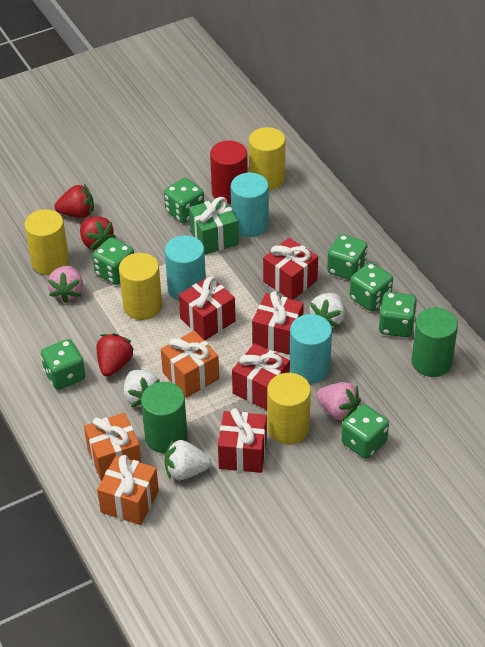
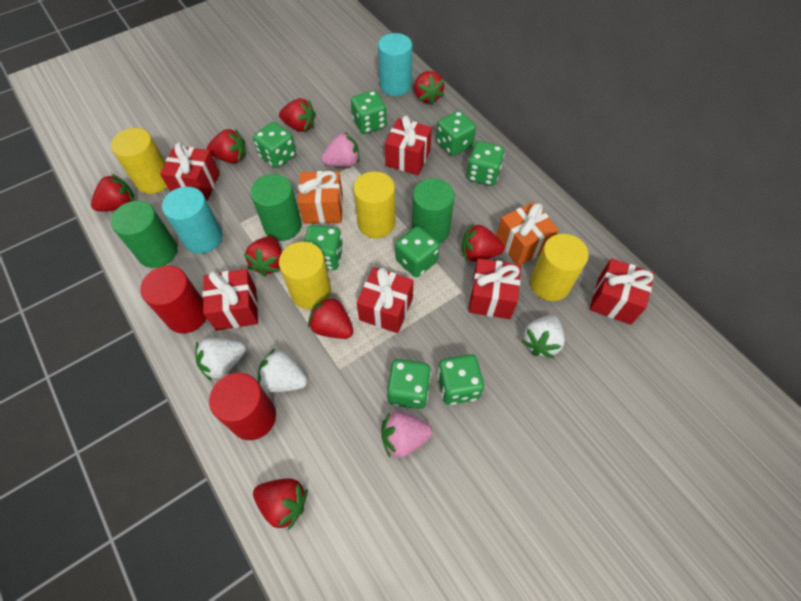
green cylinder: 2 -> 3
green dice: 7 -> 8
green gift: 1 -> 0
orange gift: 3 -> 2
red cylinder: 1 -> 2
red gift: 5 -> 6
red strawberry: 3 -> 8
turquoise cylinder: 3 -> 2

